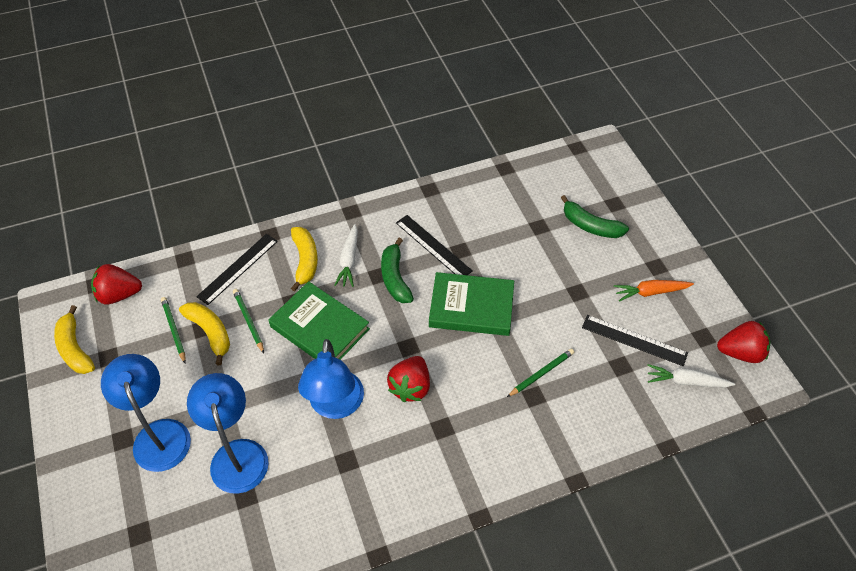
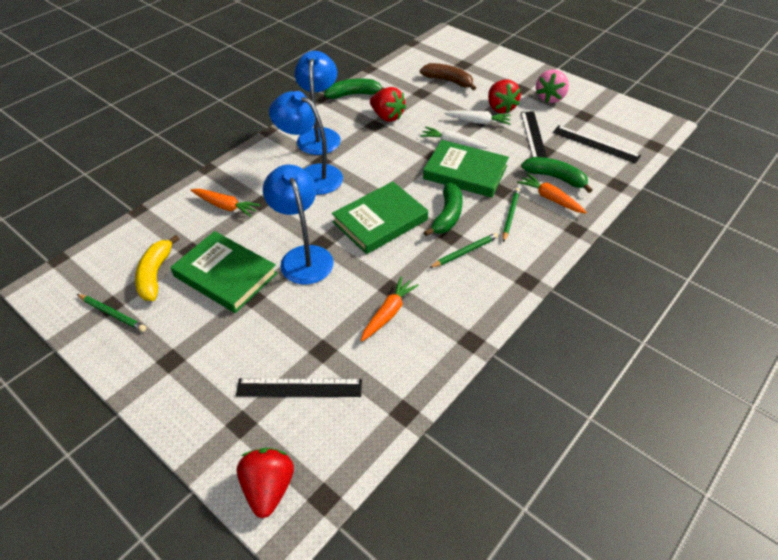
brown banana: 0 -> 1
green banana: 2 -> 3
green book: 2 -> 3
orange carrot: 1 -> 3
pink strawberry: 0 -> 1
yellow banana: 3 -> 1

